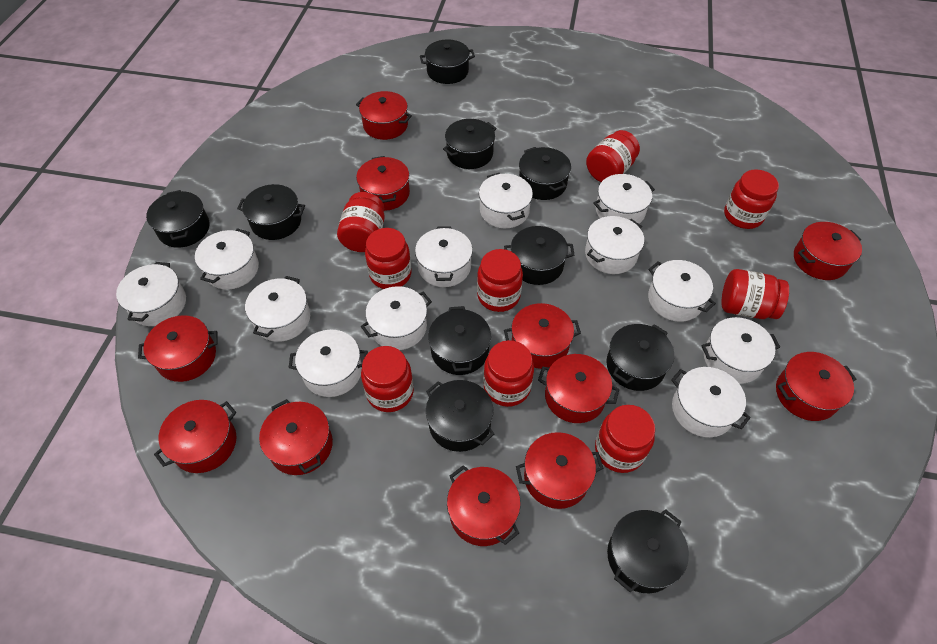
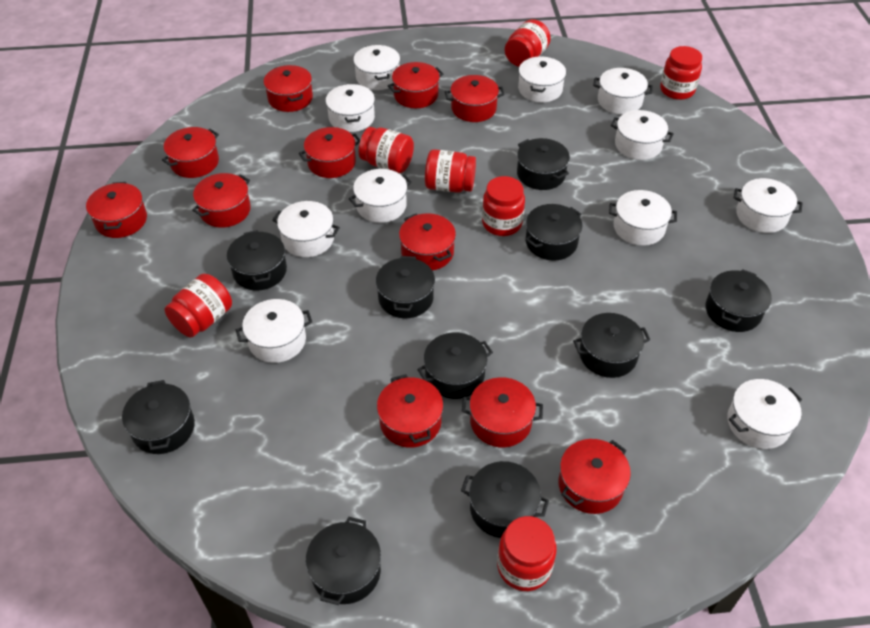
red jar: 9 -> 7
white pot: 12 -> 11

